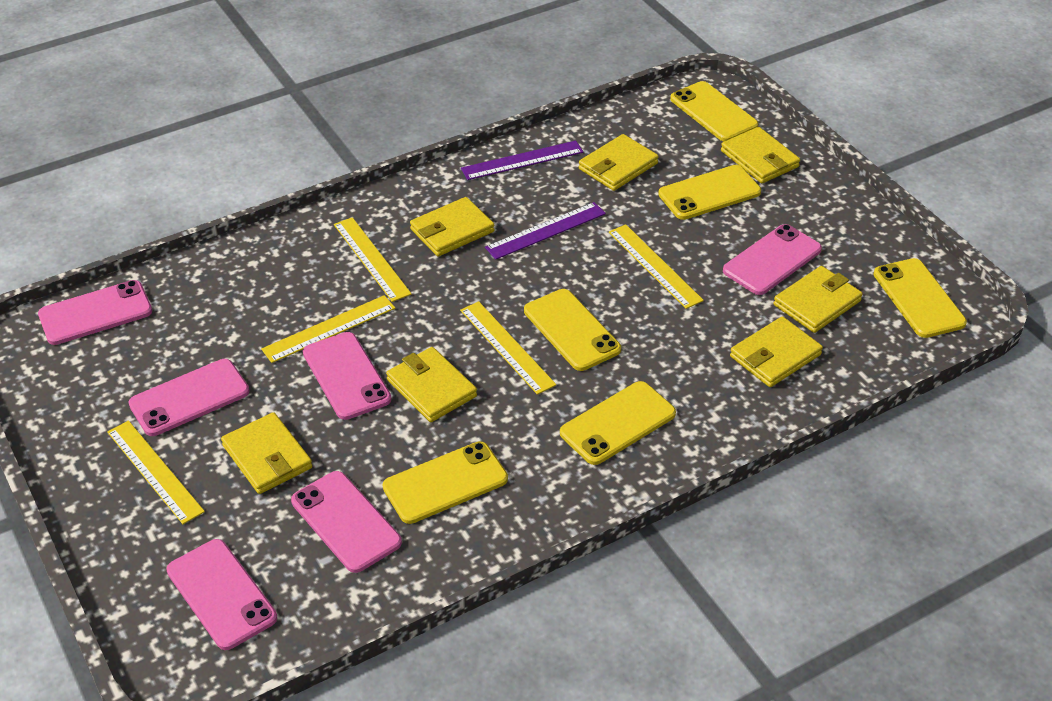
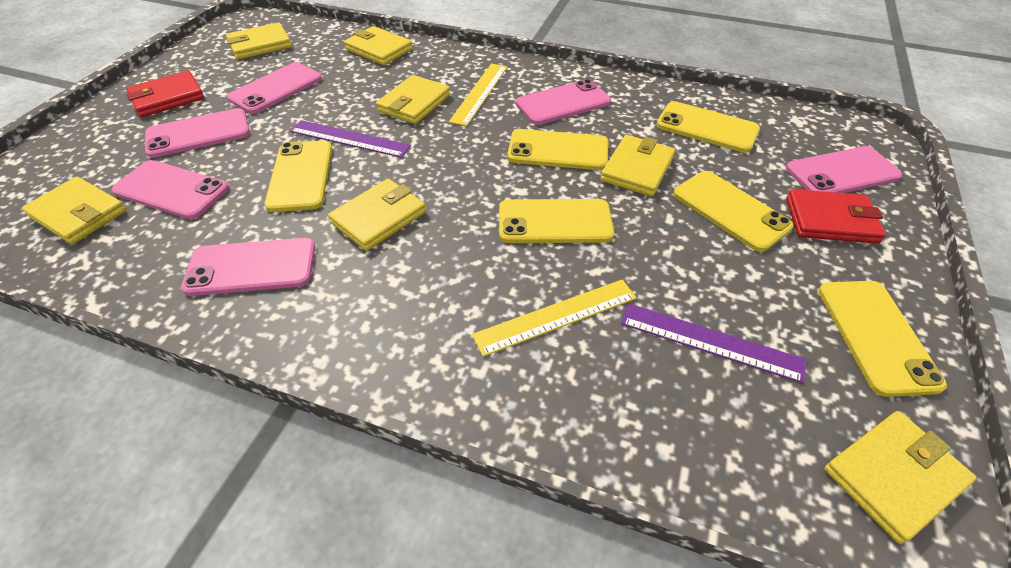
red wallet: 0 -> 2
yellow ruler: 5 -> 2

